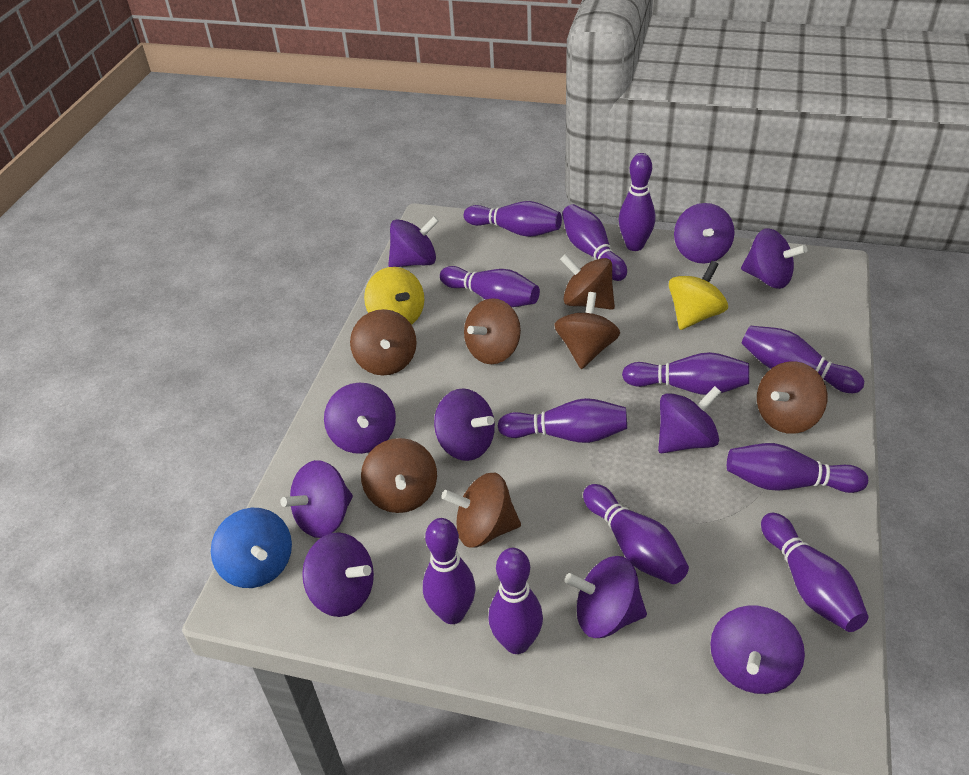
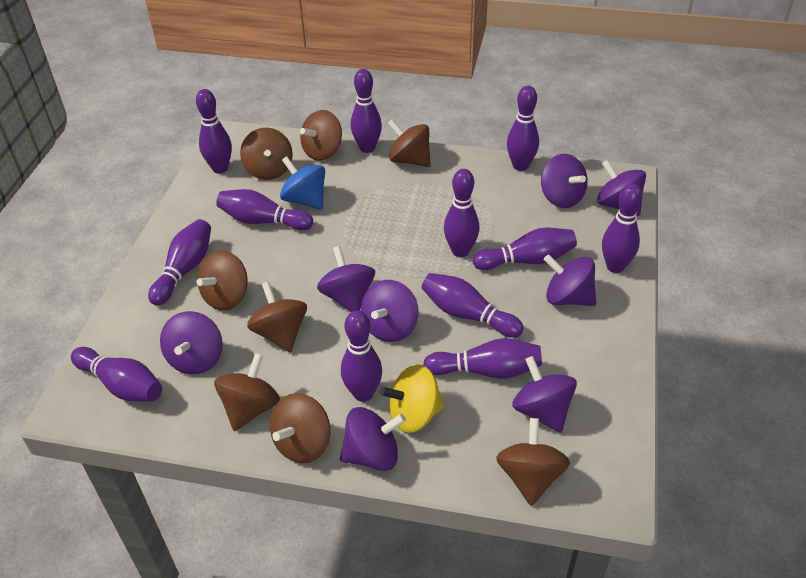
brown spinning top: 7 -> 8
purple spinning top: 10 -> 8
yellow spinning top: 2 -> 1

